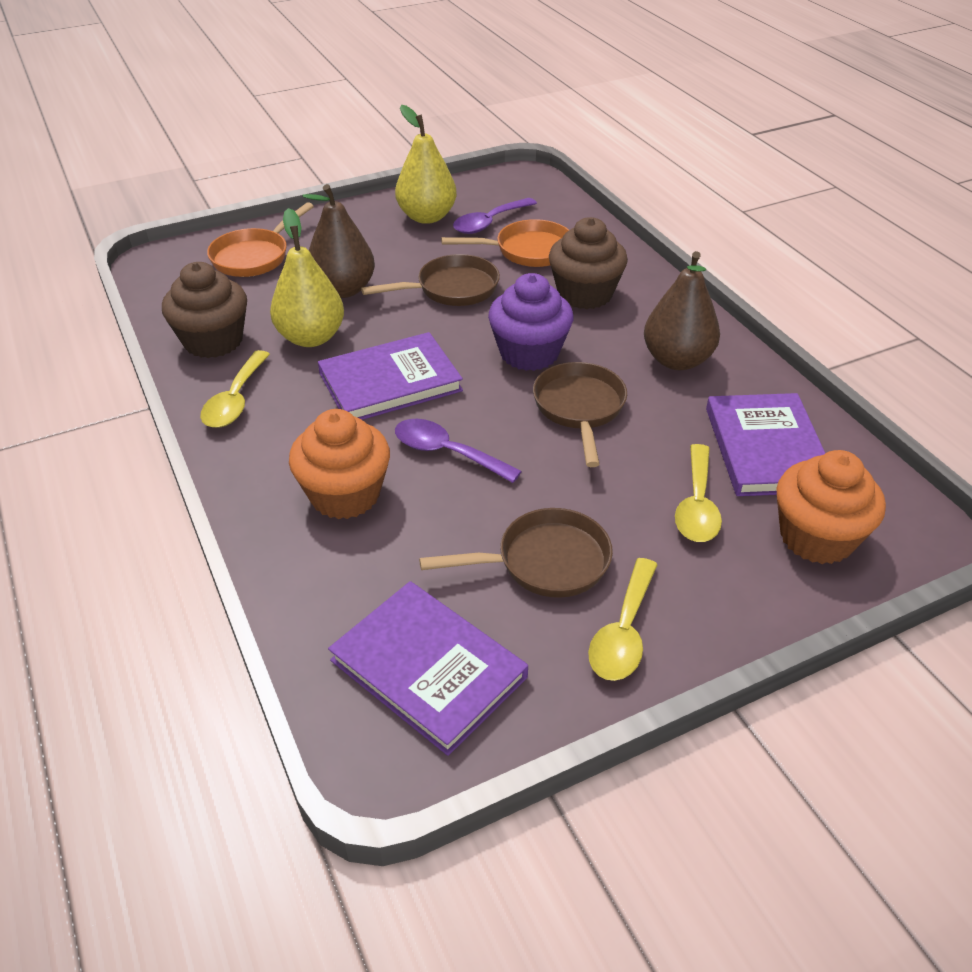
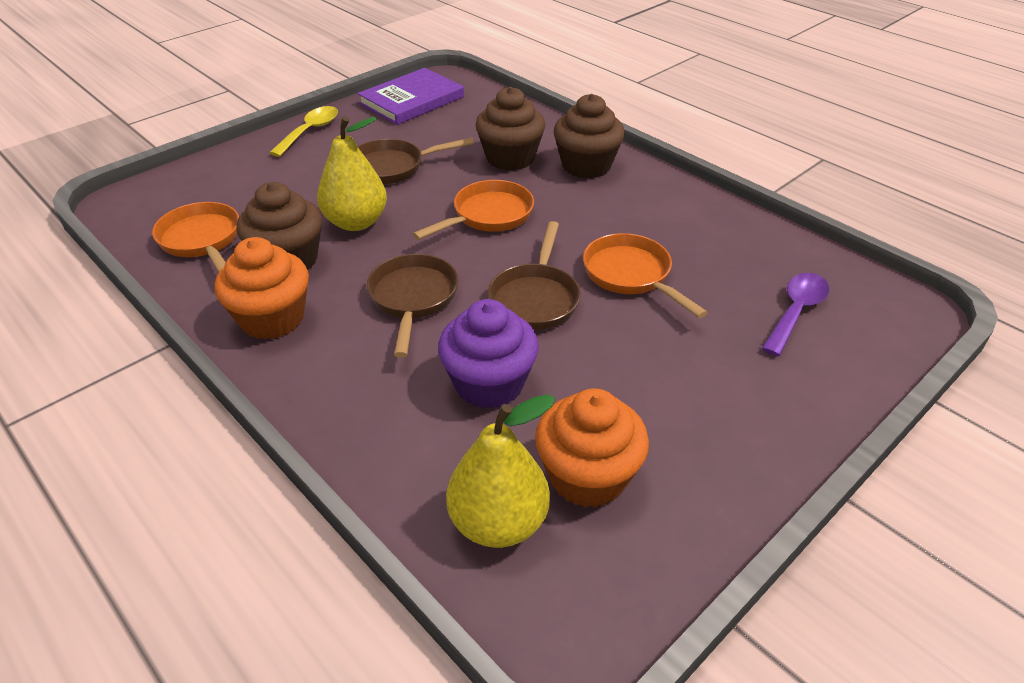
brown cupcake: 2 -> 3
brown pear: 2 -> 0
orange pan: 2 -> 3
purple book: 3 -> 1
purple spoon: 2 -> 1
yellow spoon: 3 -> 1

